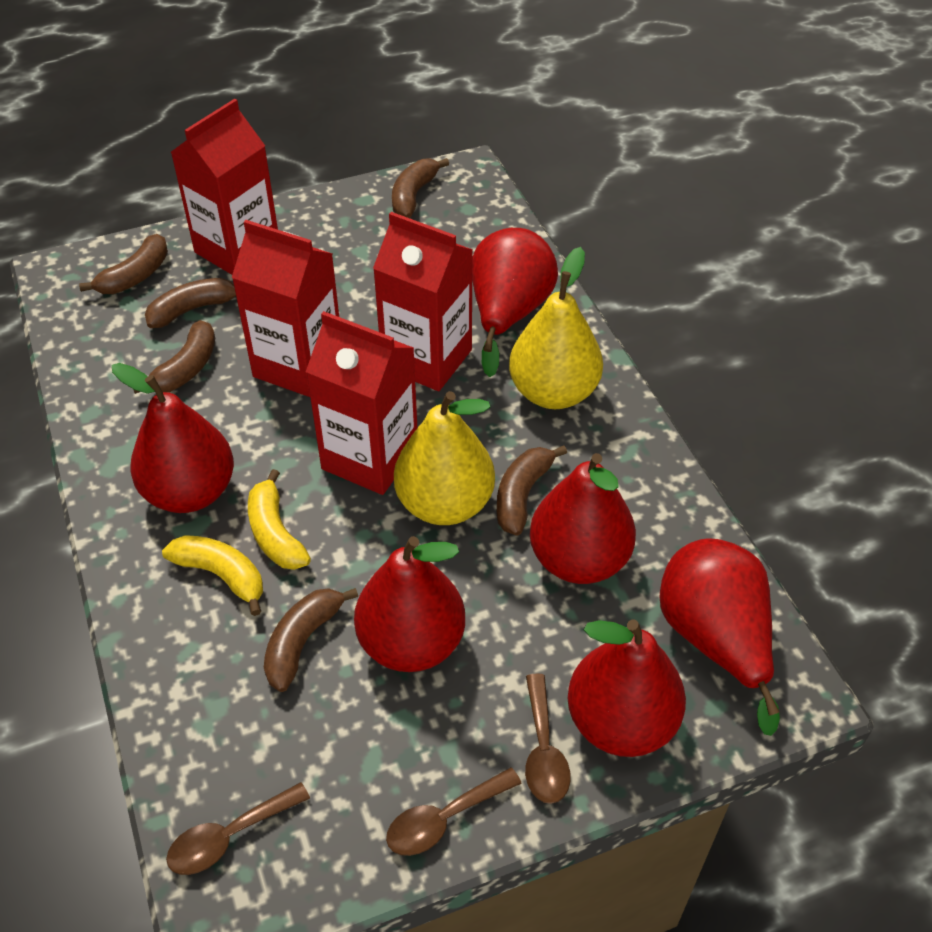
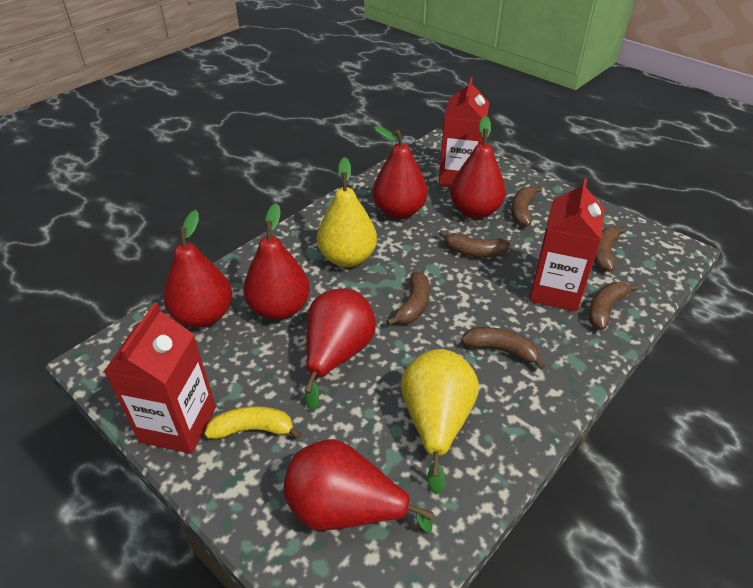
brown spoon: 3 -> 0
red carton: 4 -> 3
yellow banana: 2 -> 1

